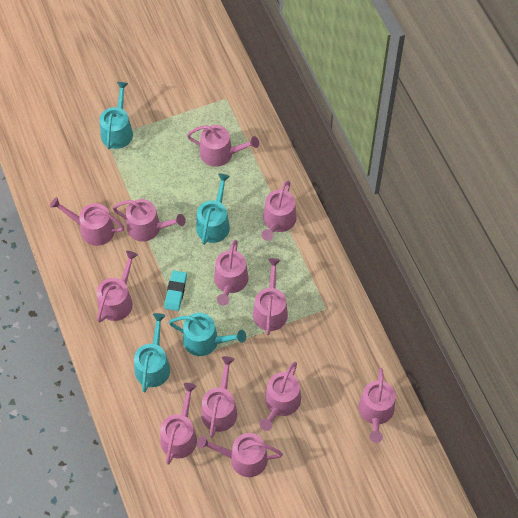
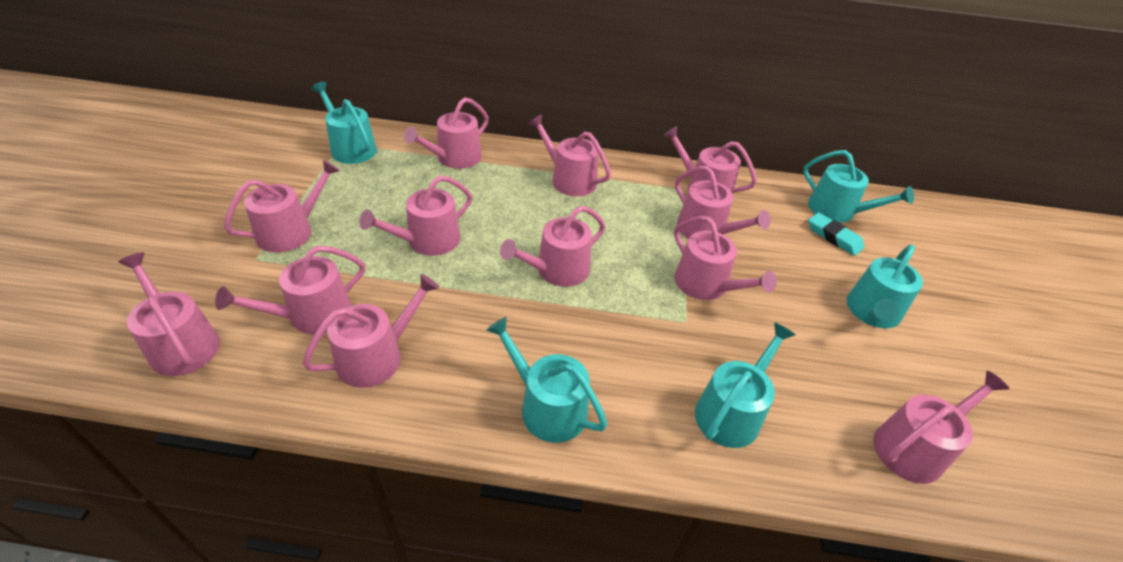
turquoise watering can: 4 -> 5

